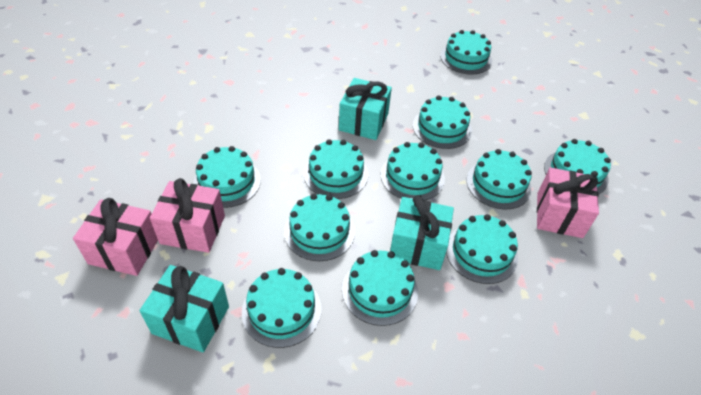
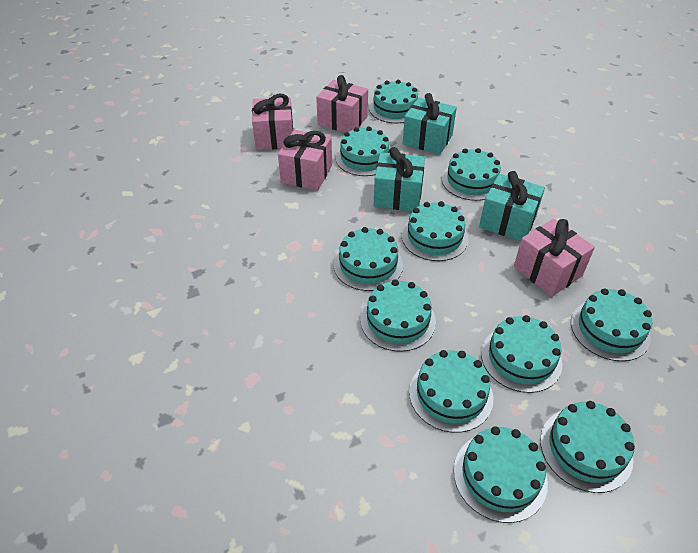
pink gift: 3 -> 4

